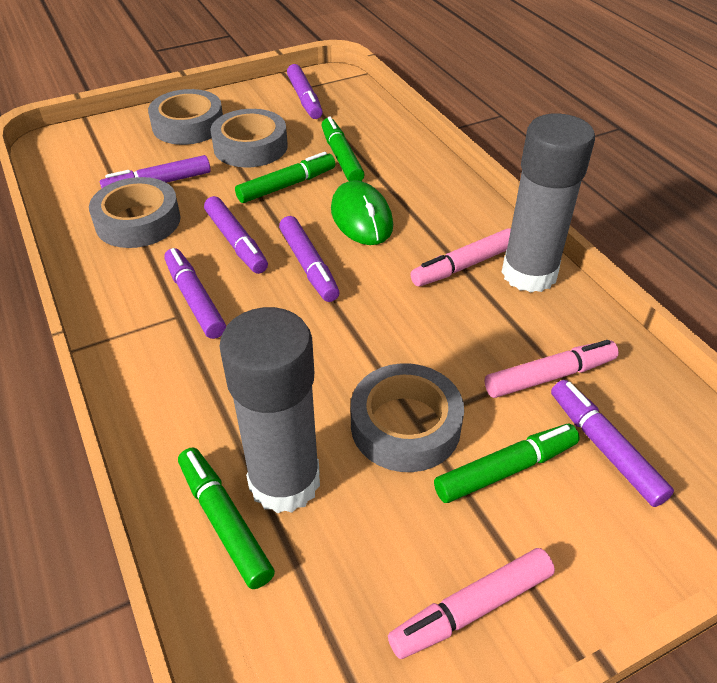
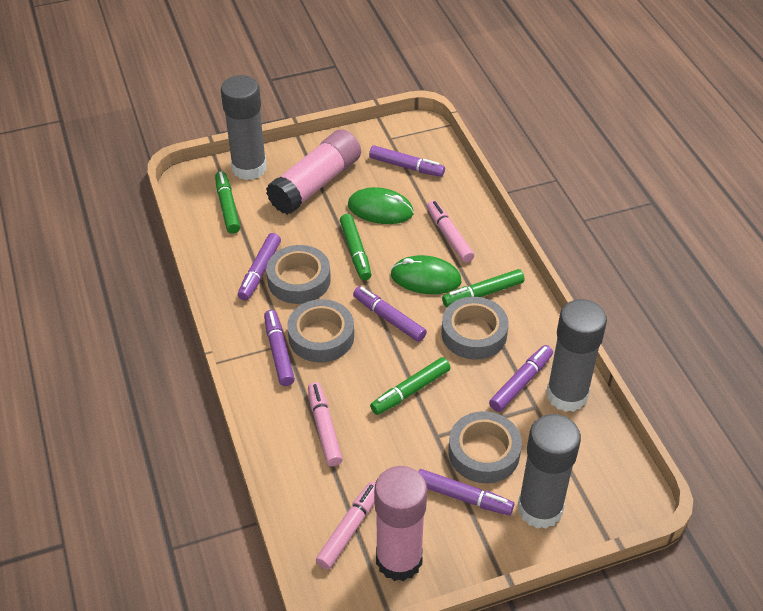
green mouse: 1 -> 2
grey glue stick: 2 -> 3
pink glue stick: 0 -> 2

